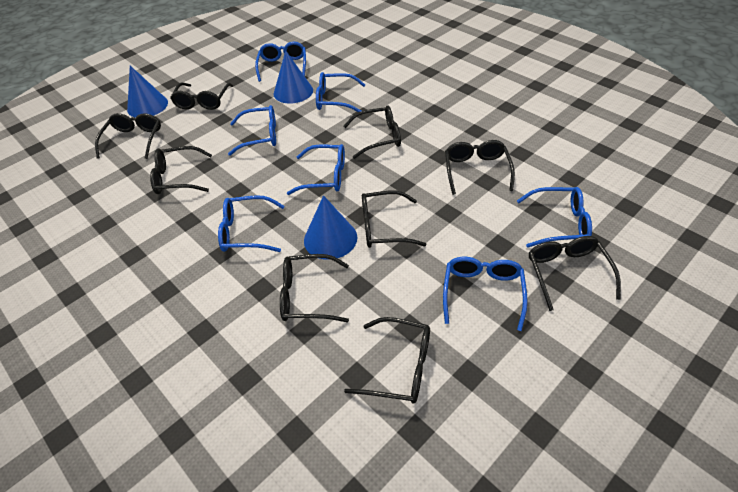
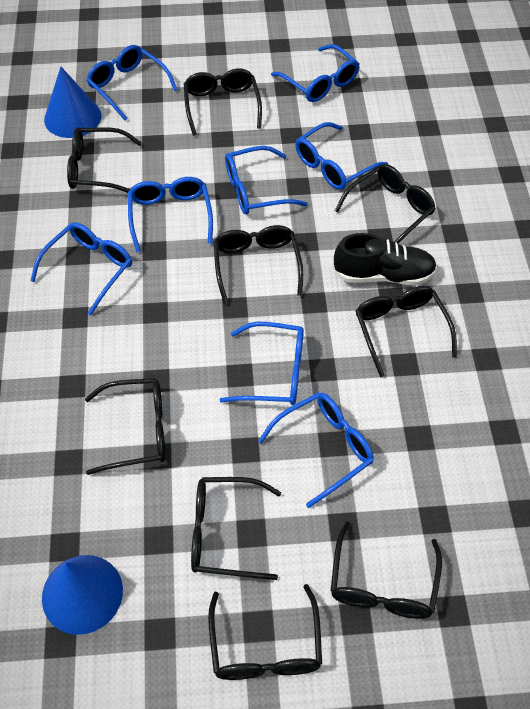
black shoe: 0 -> 1
blue cone: 3 -> 2
blue glasses: 7 -> 8

